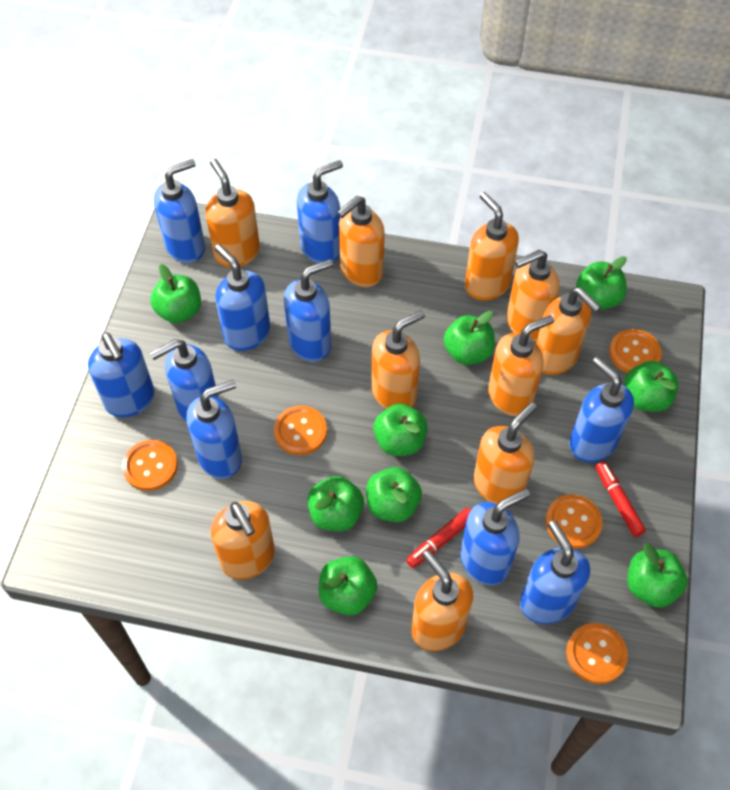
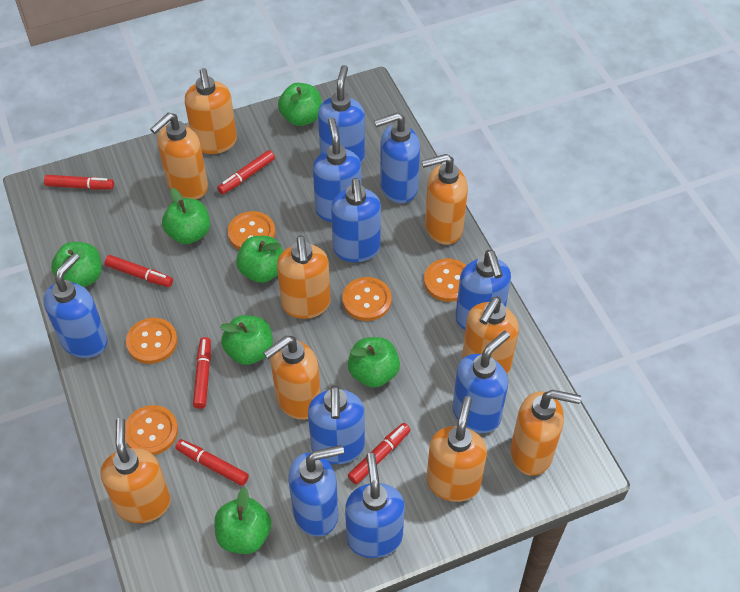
green apple: 9 -> 7
orange soap dispenser: 10 -> 9
red marker: 2 -> 6

